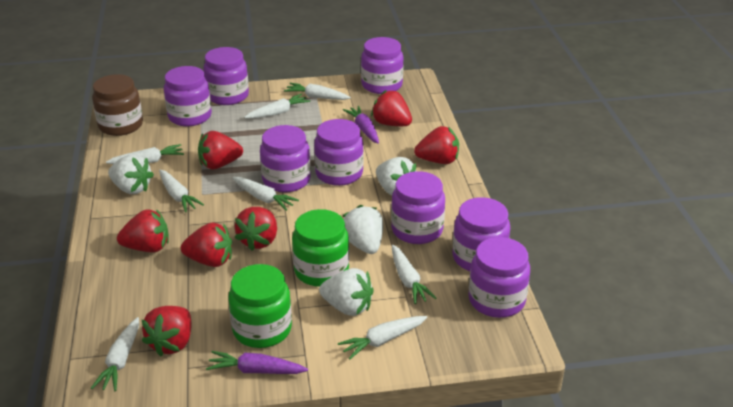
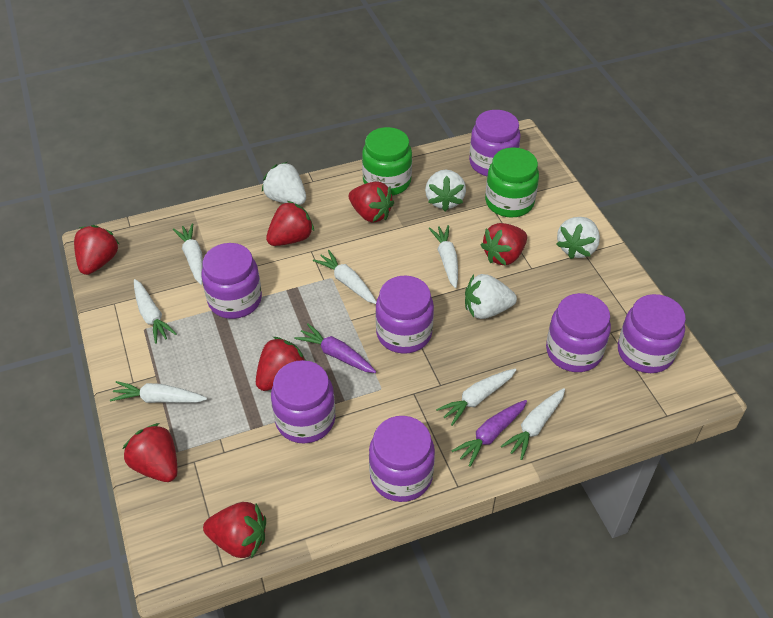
brown jar: 1 -> 0
purple jar: 8 -> 7
white carrot: 8 -> 7

